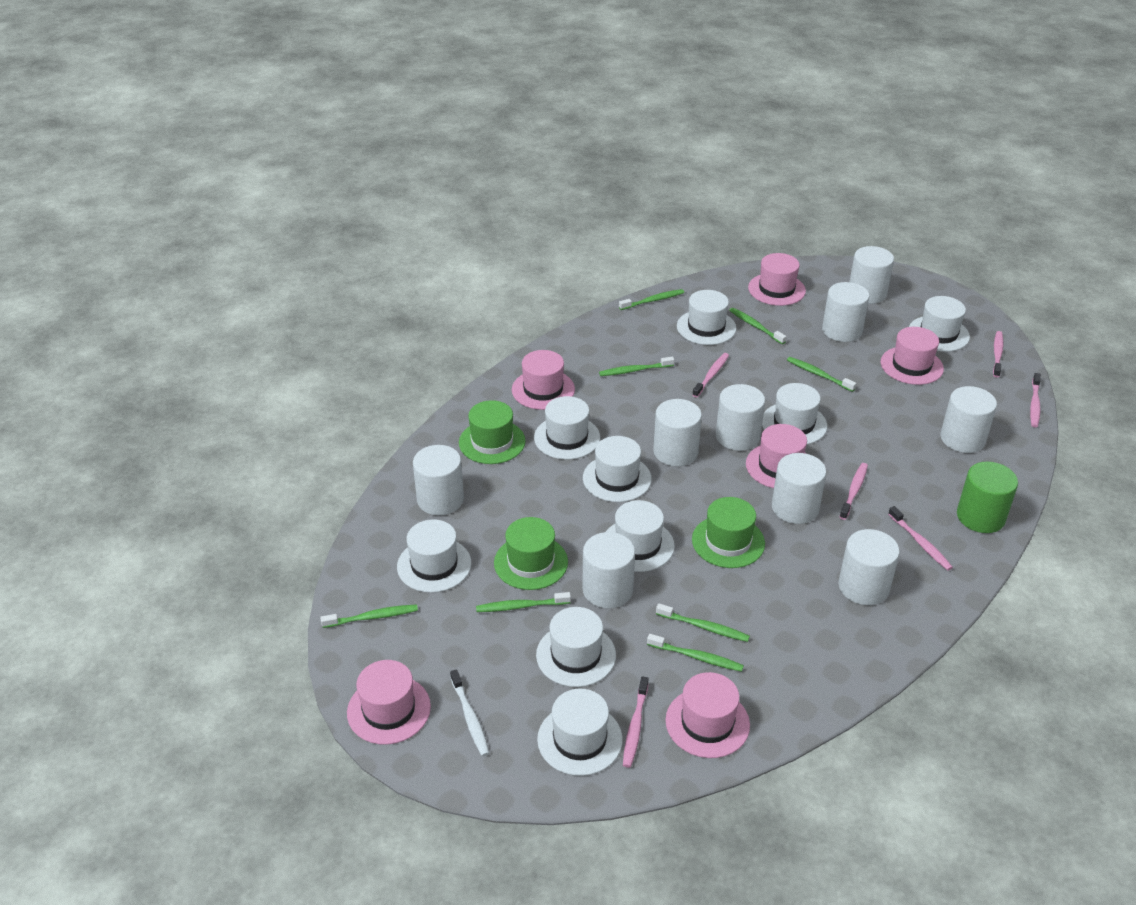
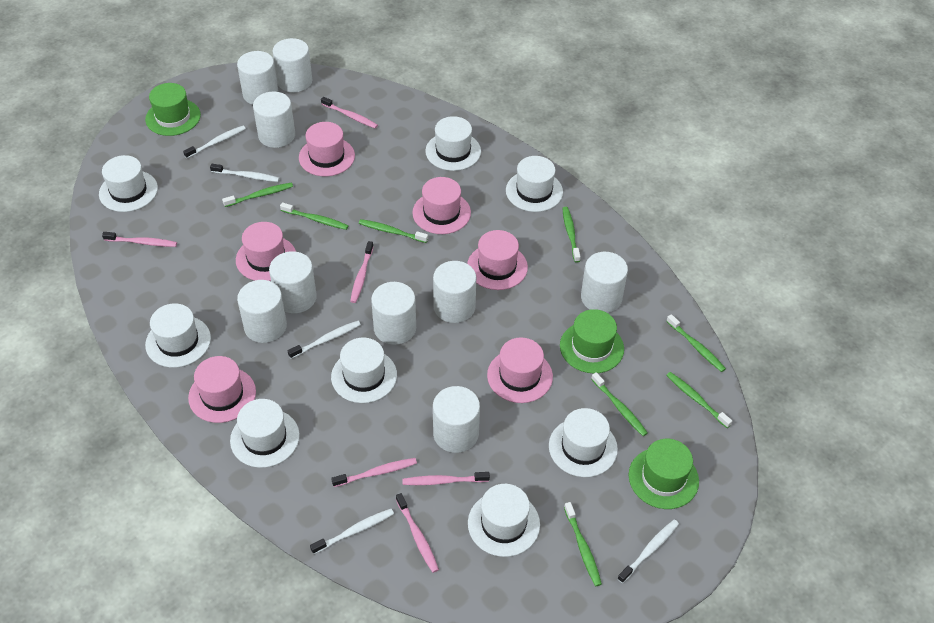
green cylinder: 1 -> 0
white hat: 9 -> 8
white toothbrush: 1 -> 5

